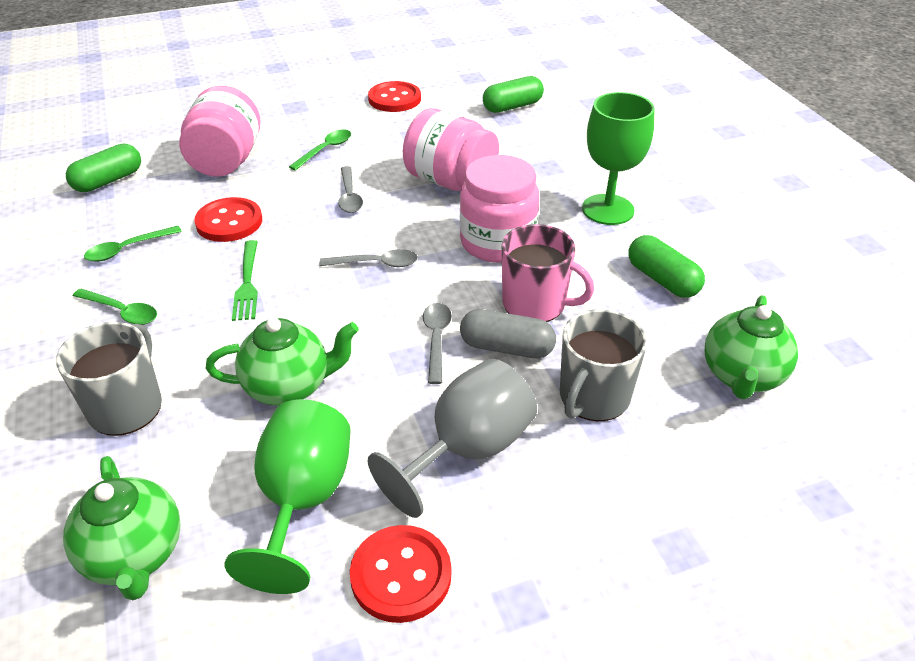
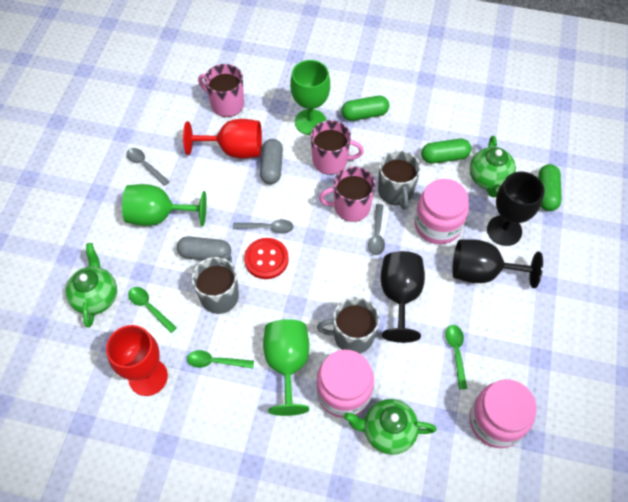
black goblet: 0 -> 3
green fork: 1 -> 0
green goblet: 2 -> 3
grey capsule: 1 -> 2
grey goblet: 1 -> 0
grey mug: 2 -> 3
pink mug: 1 -> 3
red button: 3 -> 1
red goblet: 0 -> 2

